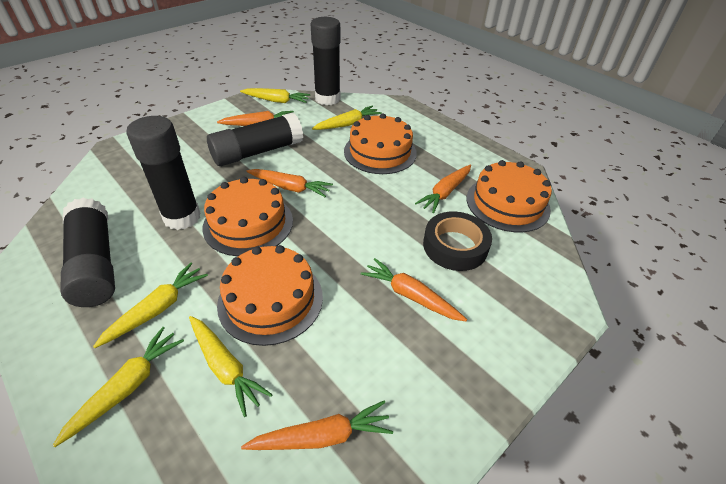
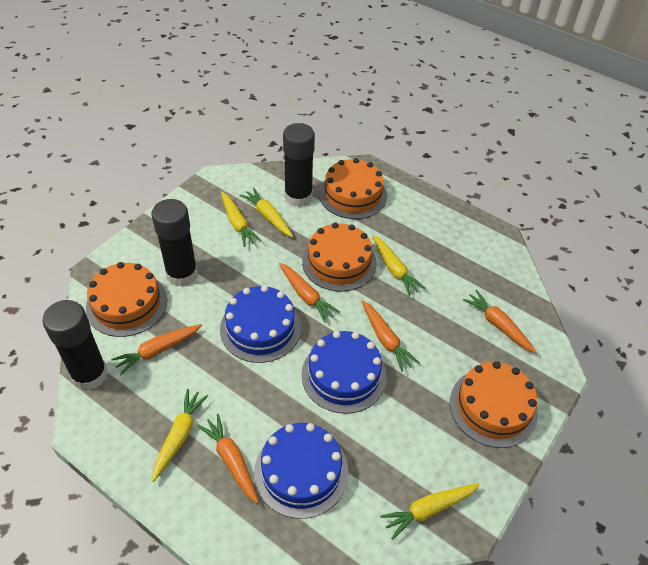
black glue stick: 4 -> 3
black tape: 1 -> 0
blue cake: 0 -> 3

